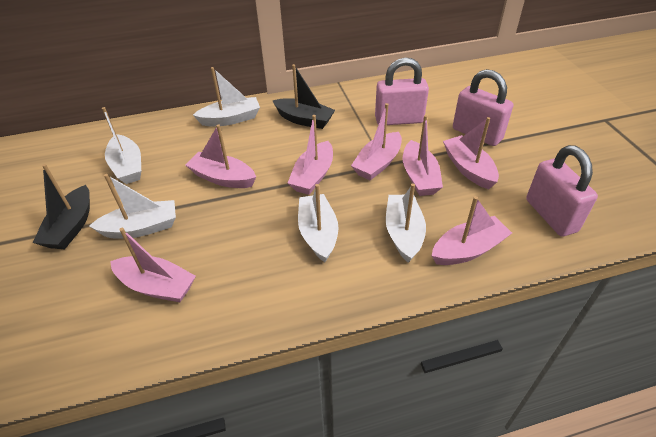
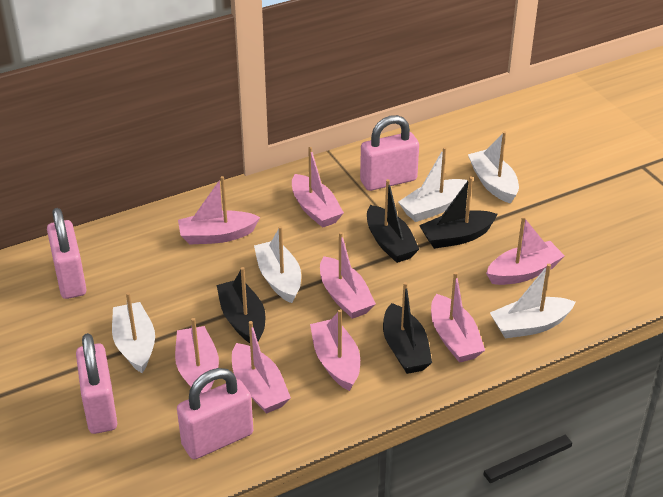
black boat: 2 -> 4
pink boat: 7 -> 8
pink padlock: 3 -> 4

